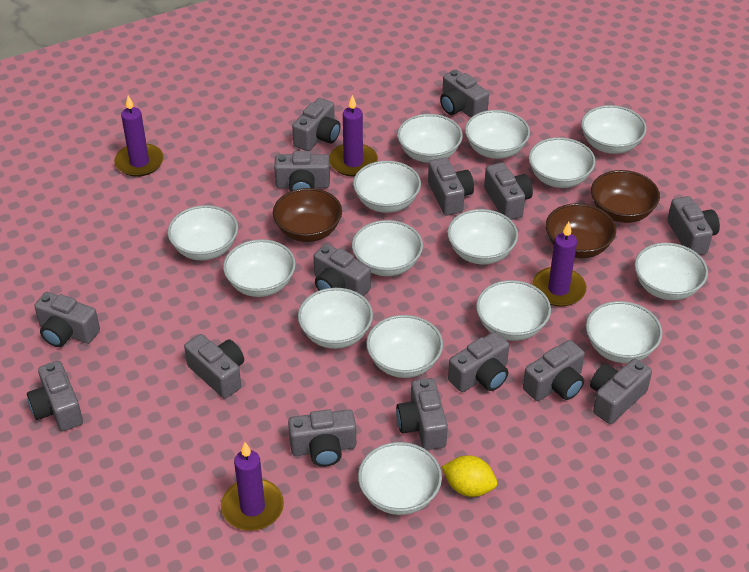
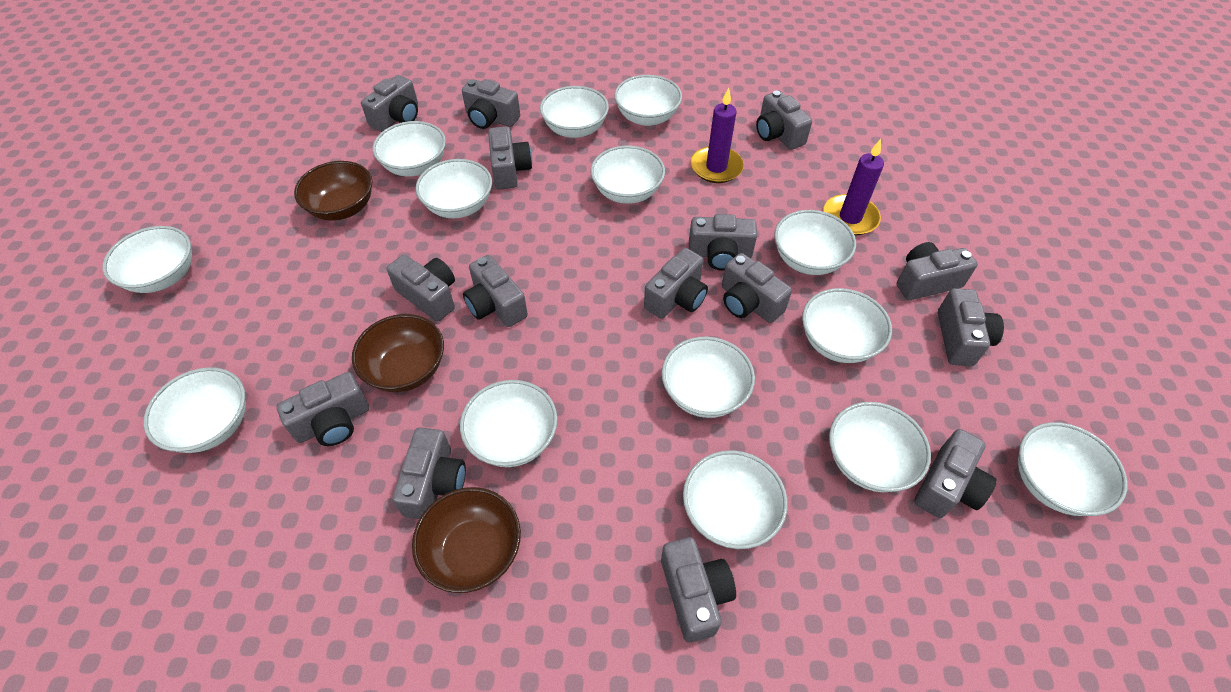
purple candle: 4 -> 2
white bowl: 15 -> 14
yellow lemon: 1 -> 0

